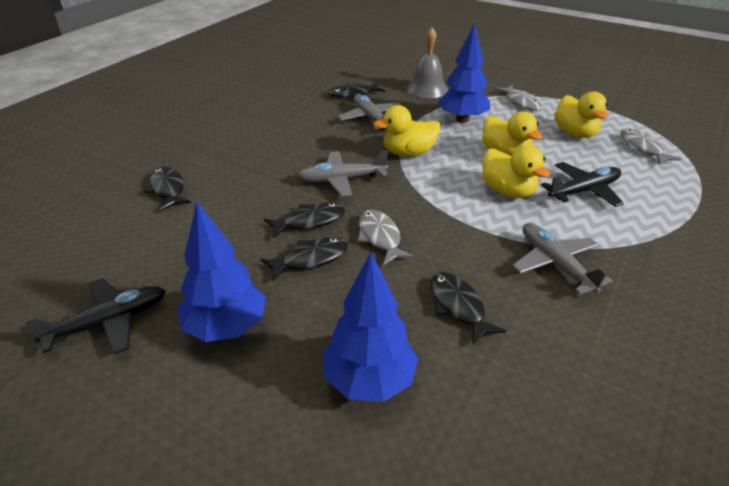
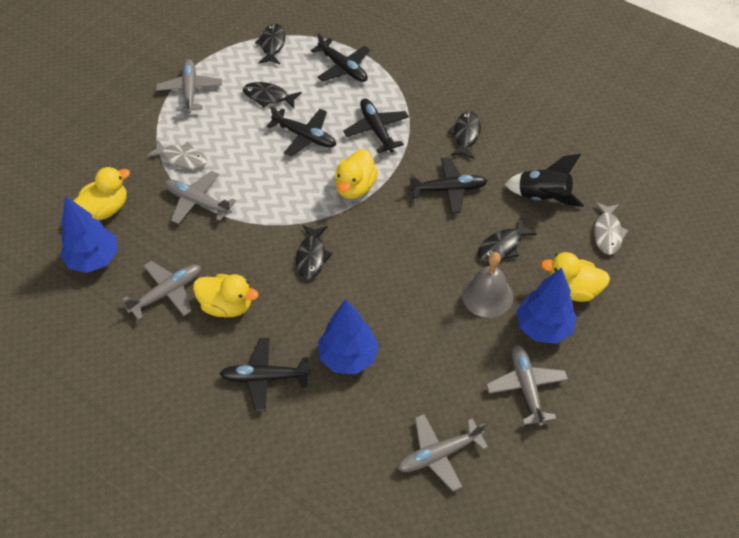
black plane: 2 -> 5
black rocket: 0 -> 1
grey fish: 3 -> 2
grey plane: 3 -> 5

